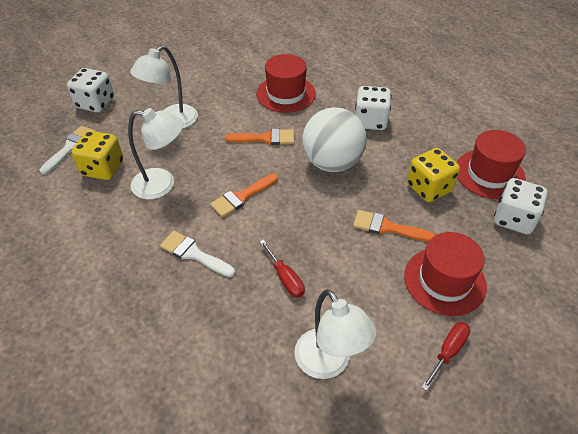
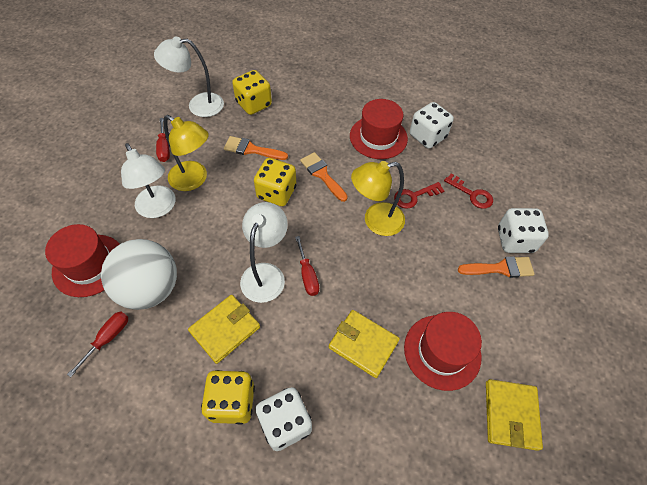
red key: 0 -> 2
red screwdriver: 2 -> 3
white brush: 2 -> 0
yellow dice: 2 -> 3
yellow lamp: 0 -> 2
yellow wallet: 0 -> 3

